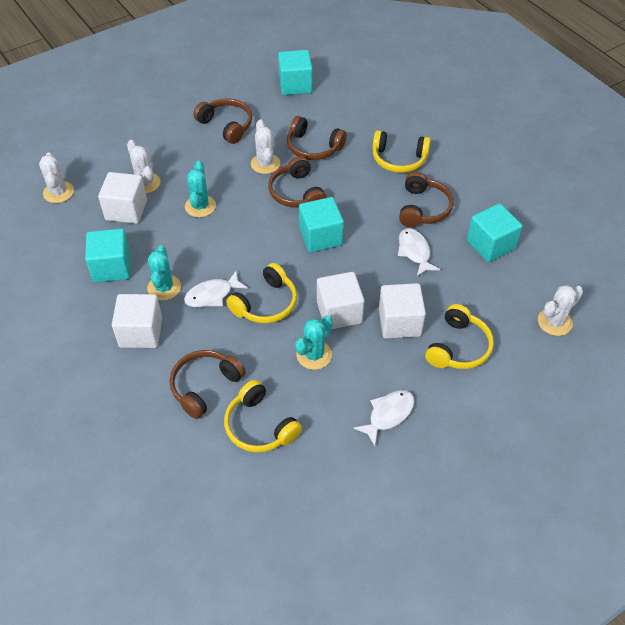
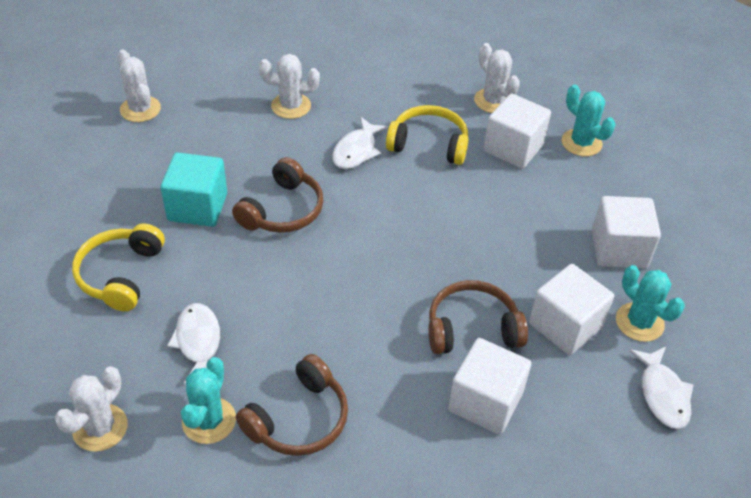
brown headphones: 5 -> 3
turquoise cube: 4 -> 1
yellow headphones: 4 -> 2

